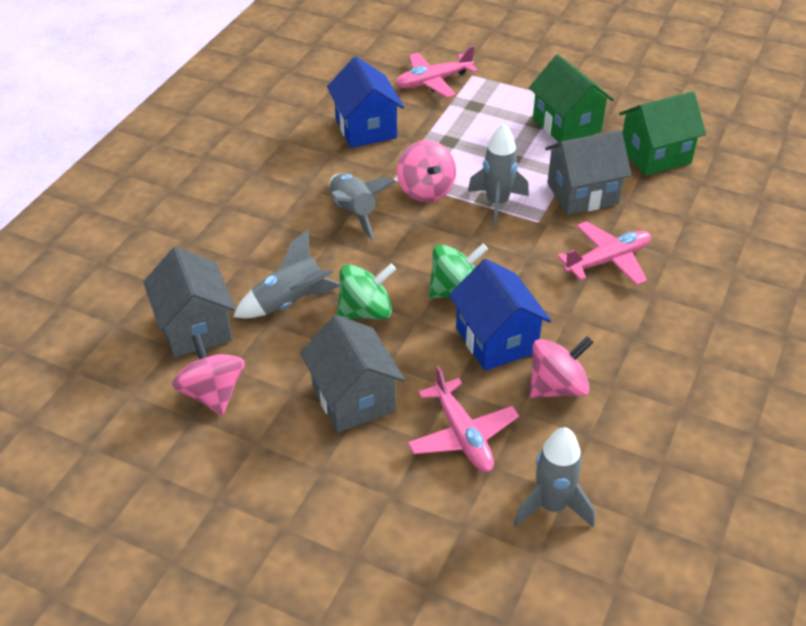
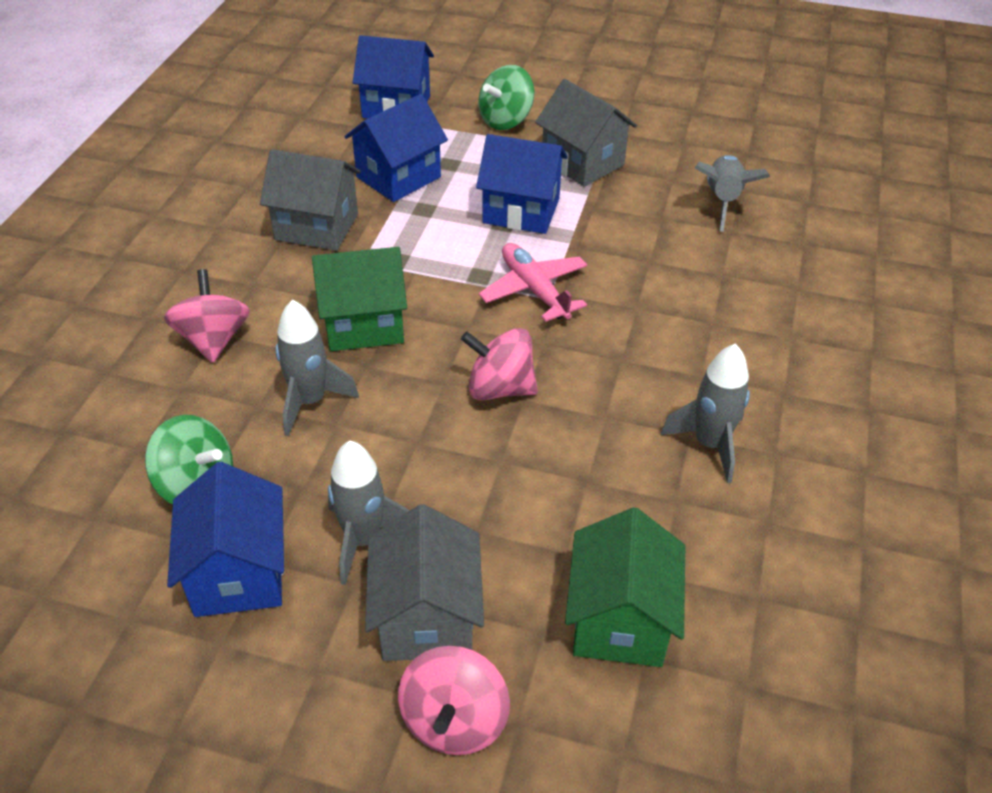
blue house: 2 -> 4
pink plane: 3 -> 1

